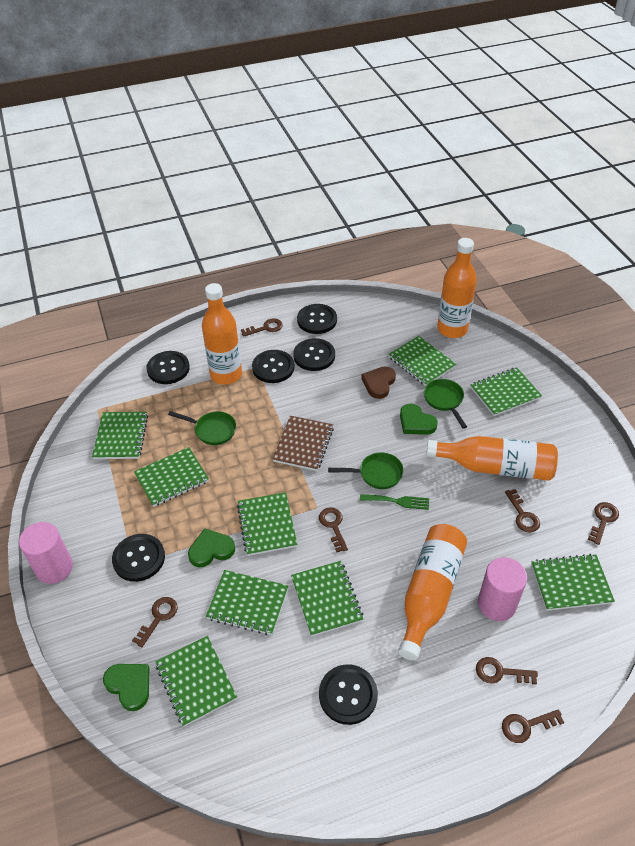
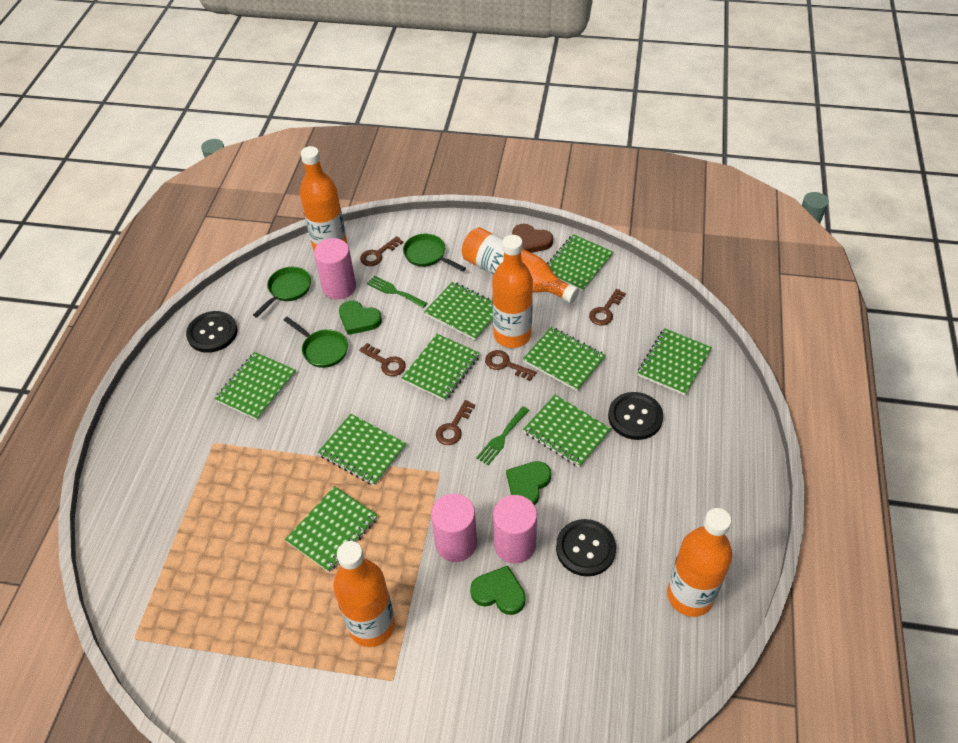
black button: 6 -> 3
brown key: 7 -> 5
brown notebook: 1 -> 0
green fork: 1 -> 2
orange bottle: 4 -> 5
pink cylinder: 2 -> 3

